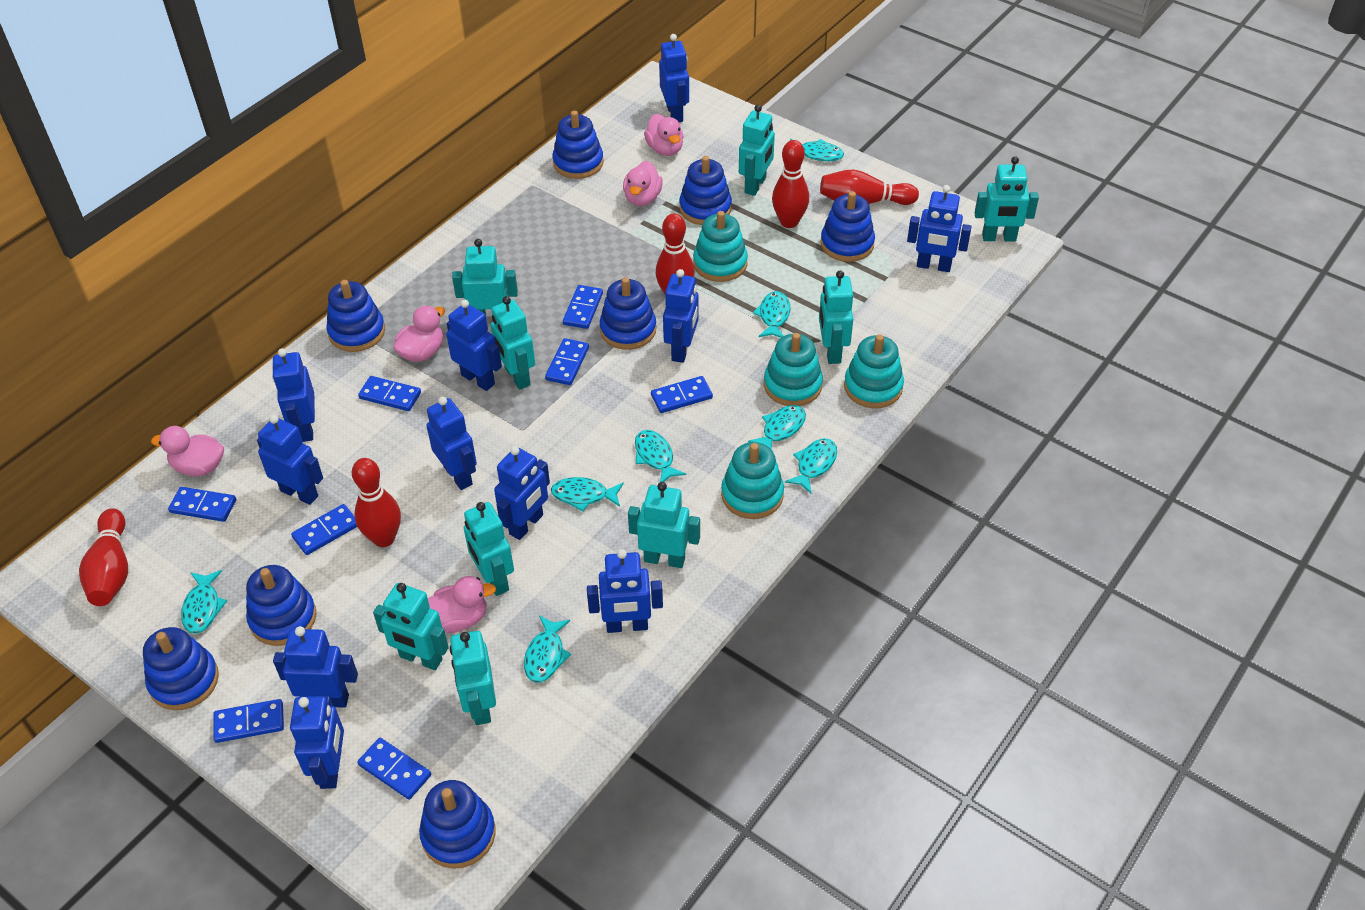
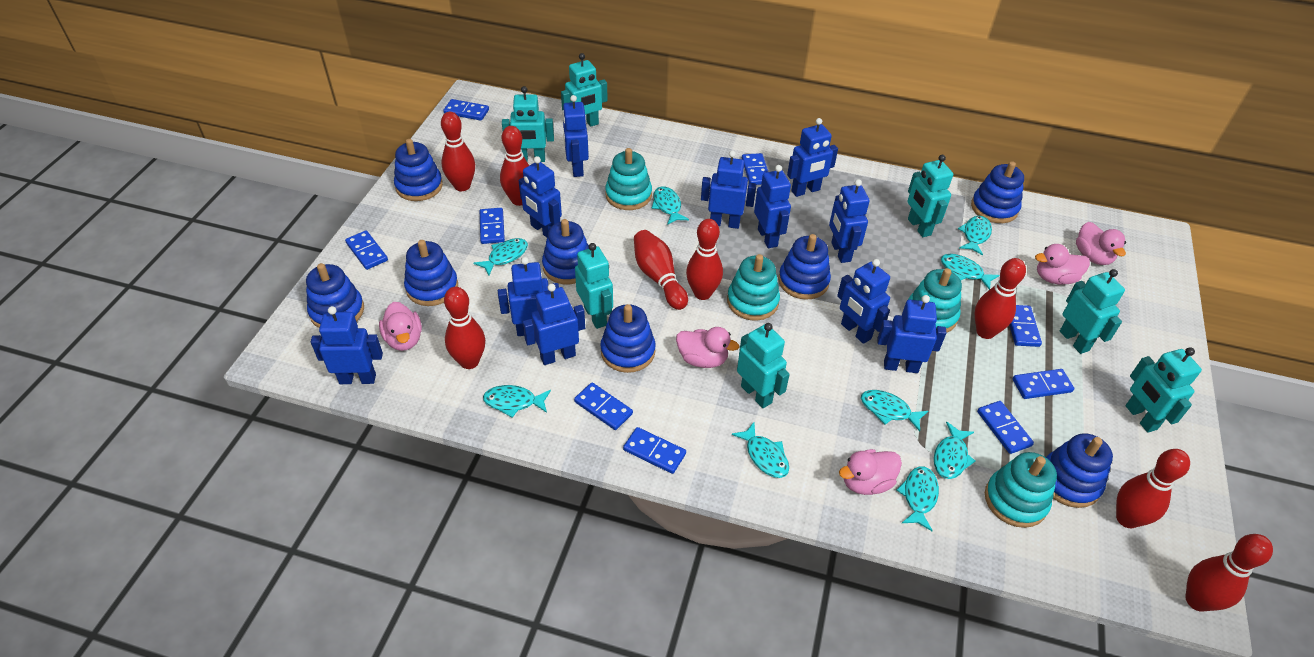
blue domino: 8 -> 9
red bowling pin: 5 -> 8
turquoise fish: 8 -> 9
turquoise robot: 9 -> 7

